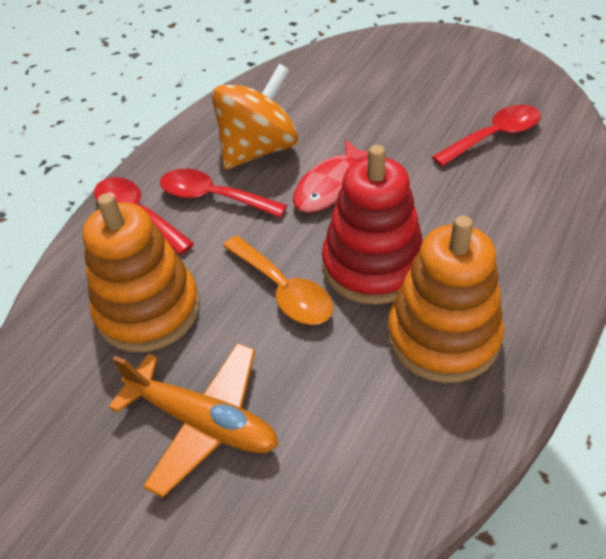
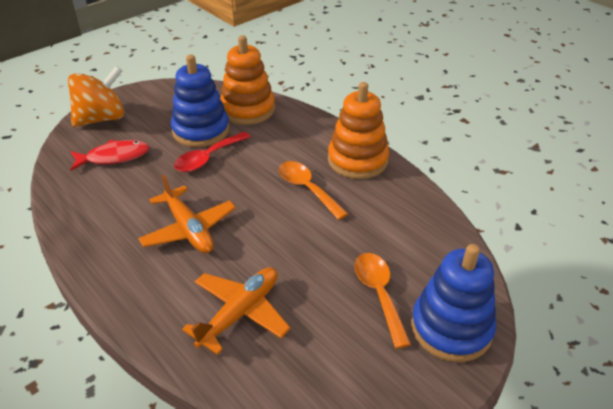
blue stacking toy: 0 -> 2
orange plane: 1 -> 2
orange spoon: 1 -> 2
red spoon: 3 -> 1
red stacking toy: 1 -> 0

